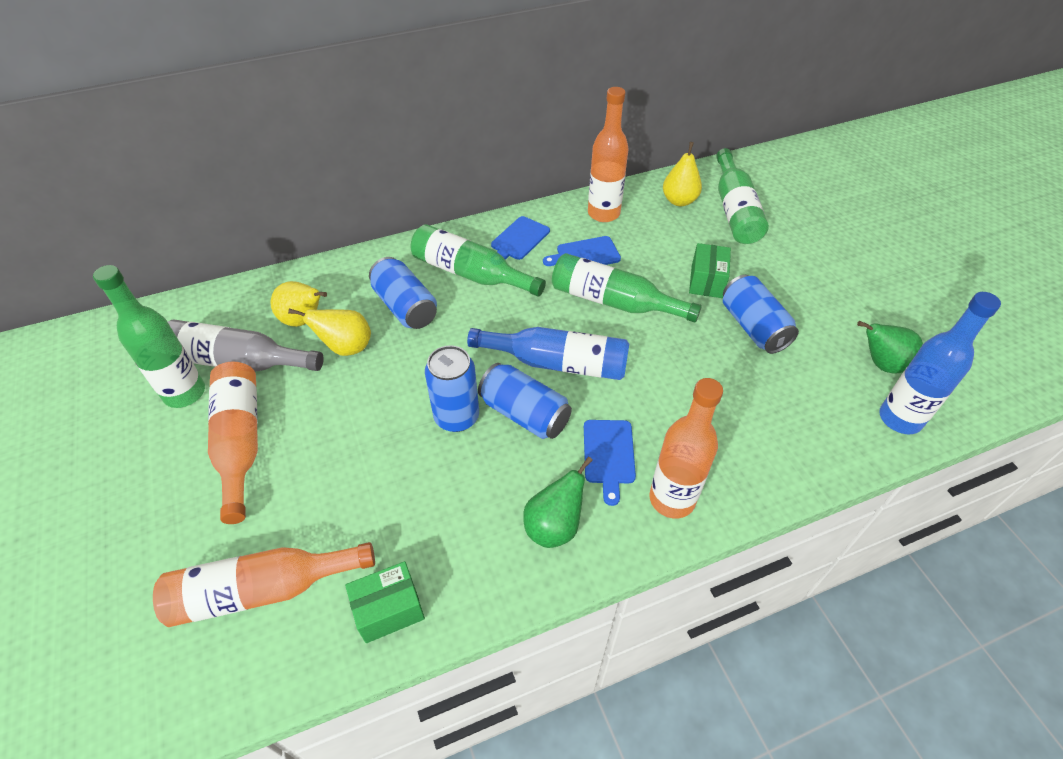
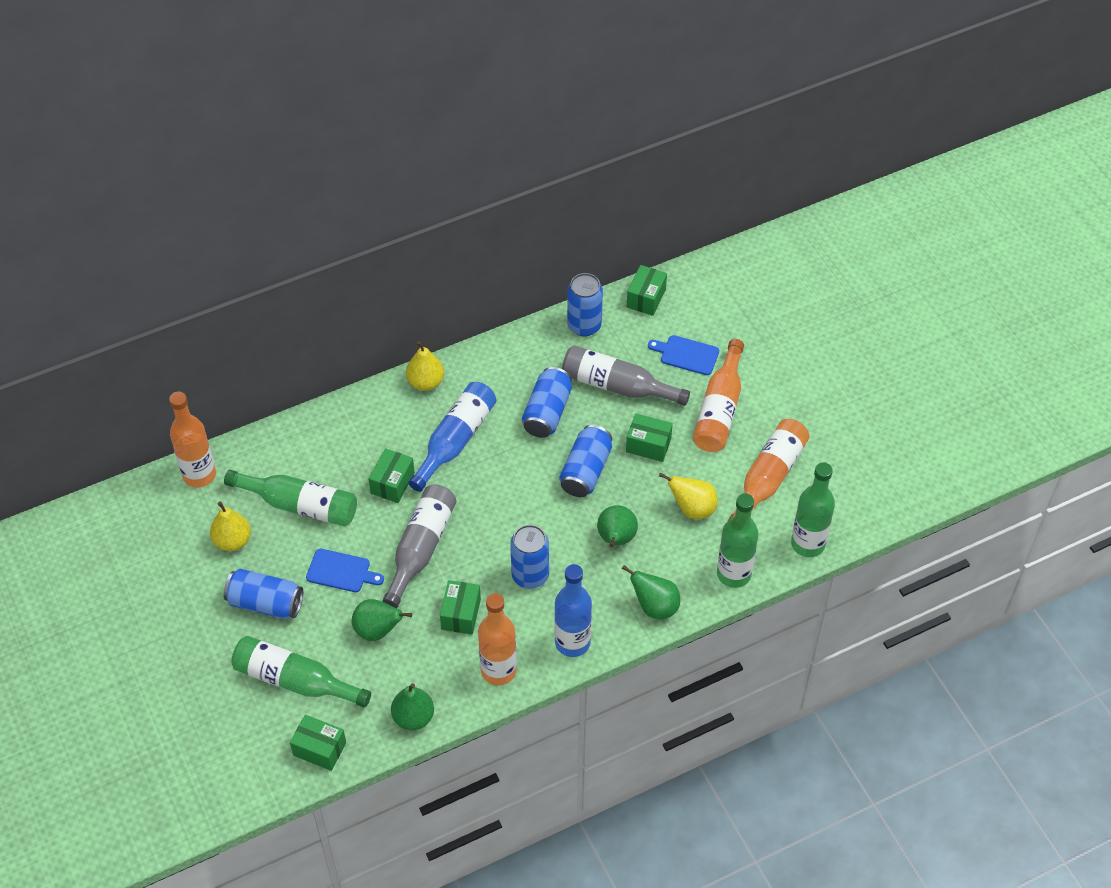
blue can: 4 -> 5
blue cutting board: 3 -> 2
green box: 2 -> 5
green pear: 2 -> 4
grey bottle: 1 -> 2

